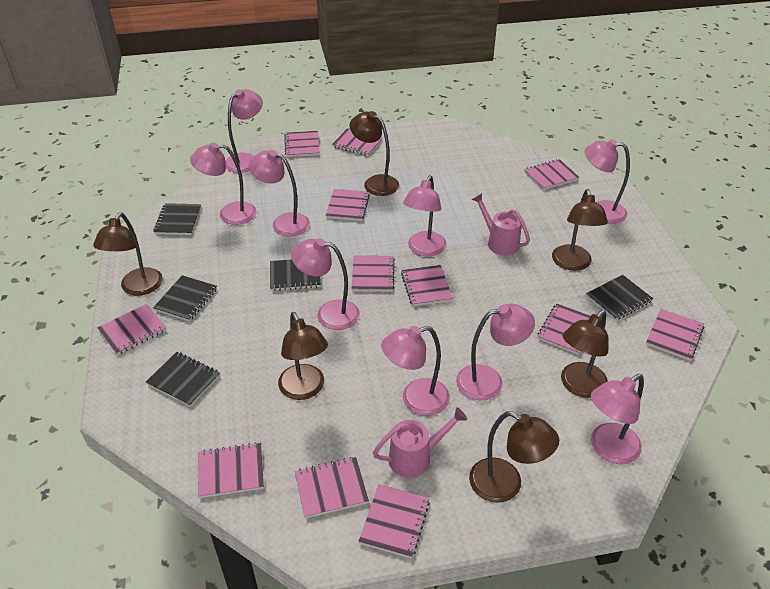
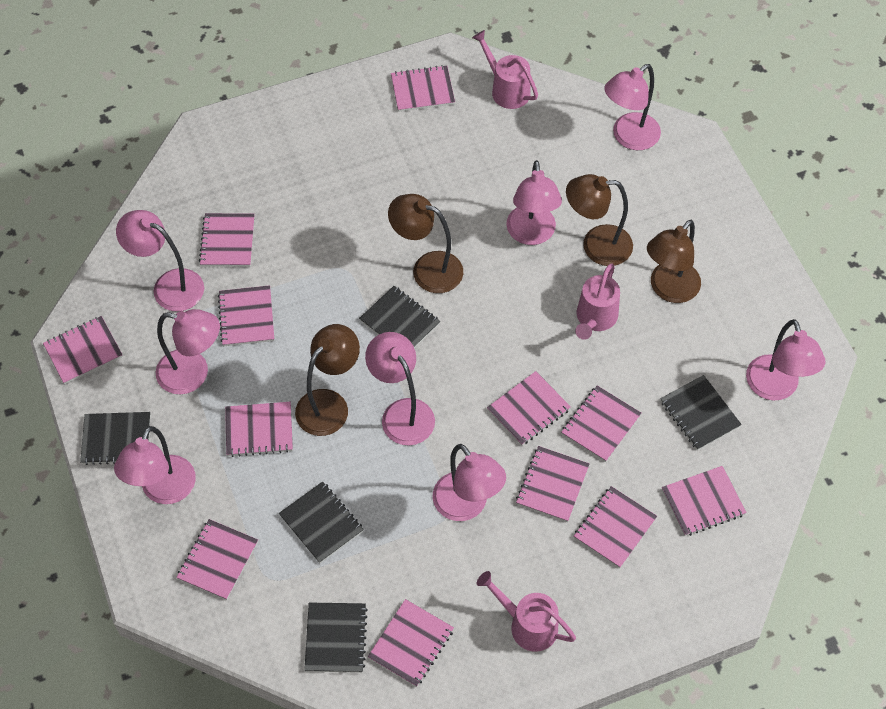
brown lamp: 6 -> 4
pink lamp: 9 -> 8
pink watering can: 2 -> 3

